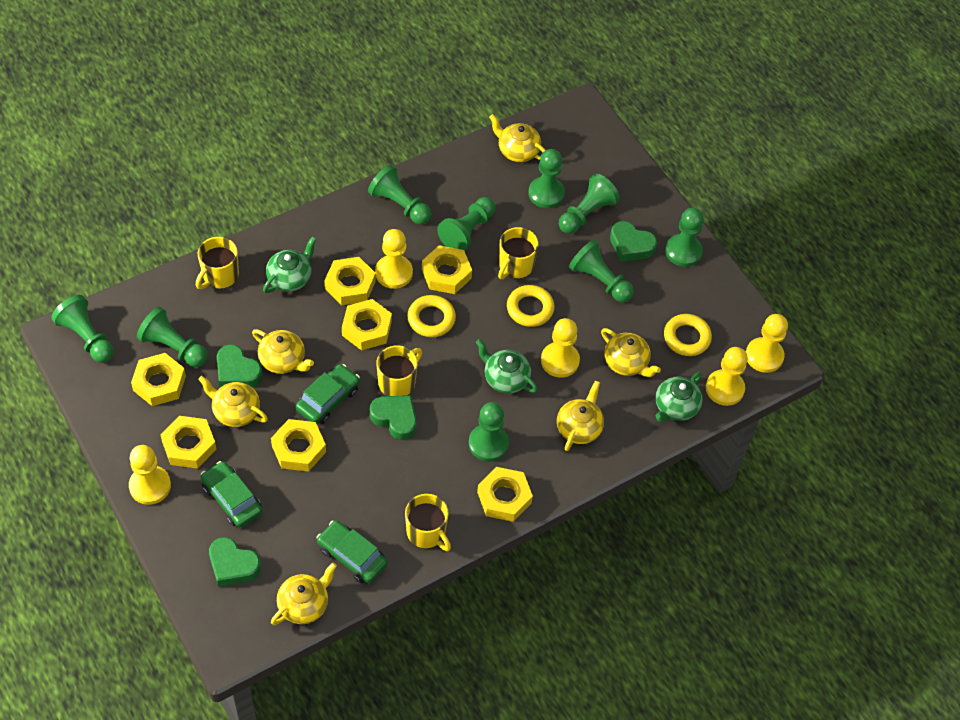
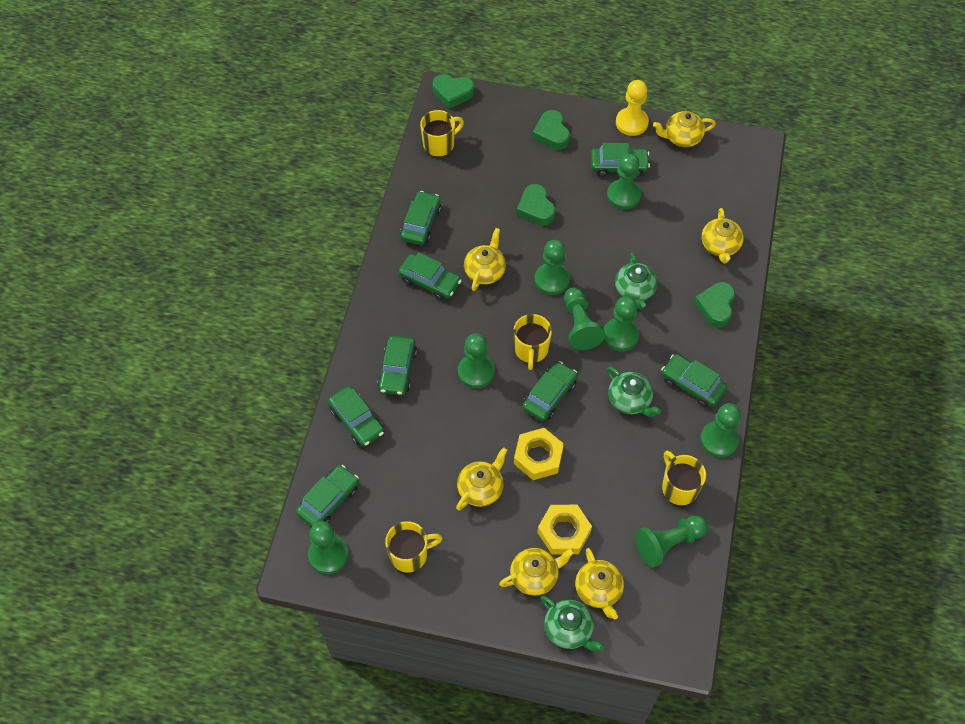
green car: 3 -> 8
green pawn: 9 -> 8
yellow nut: 7 -> 2
yellow pawn: 5 -> 1
yellow ring: 3 -> 0

